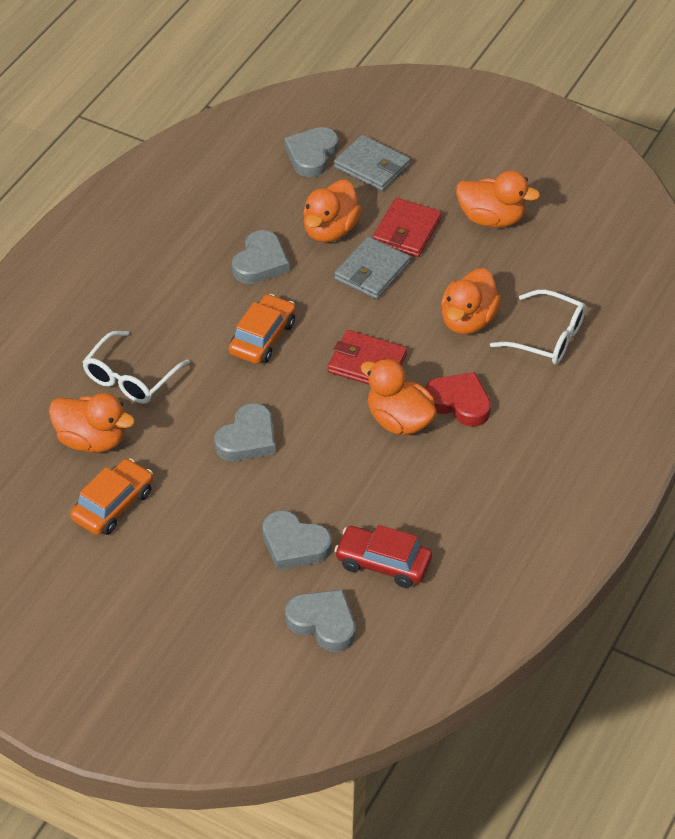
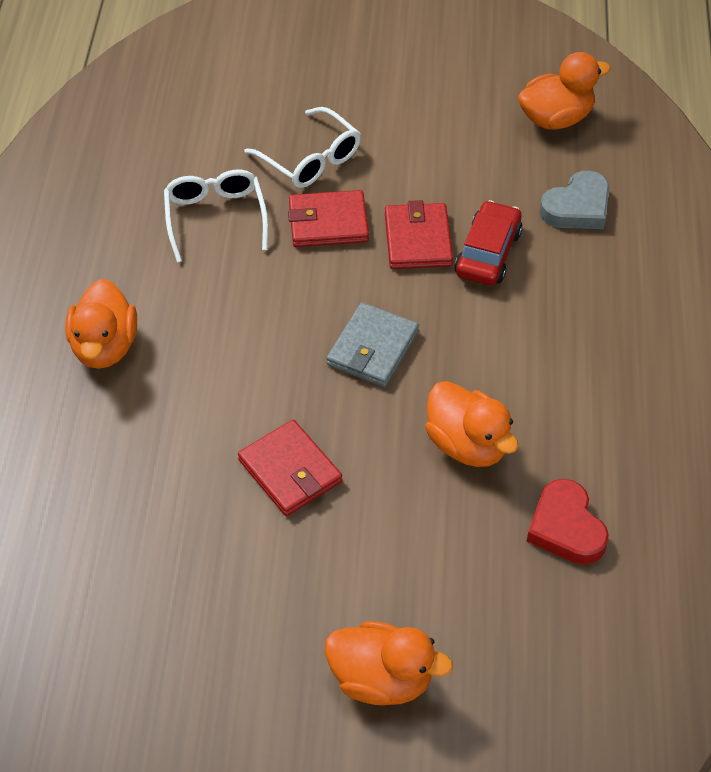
grey heart: 5 -> 1
grey wallet: 2 -> 1
orange car: 2 -> 0
orange duck: 5 -> 4
red wallet: 2 -> 3

